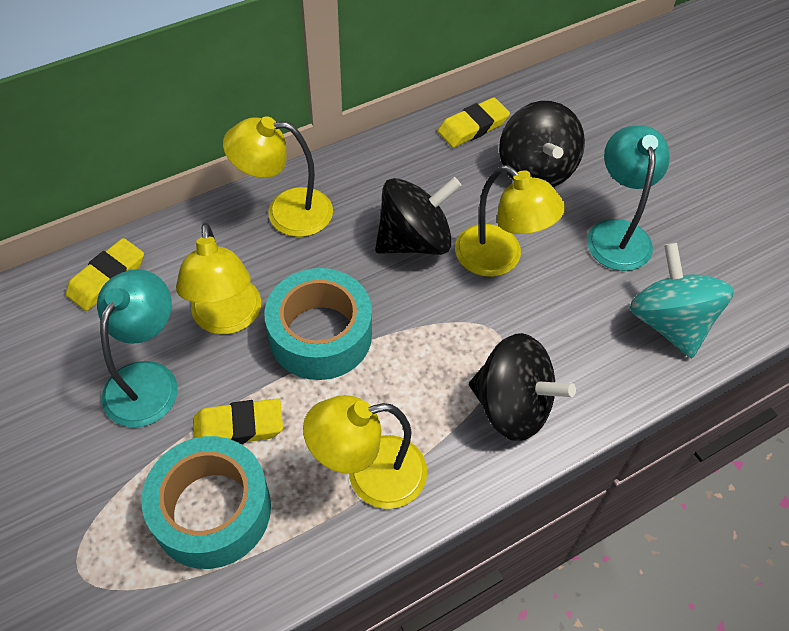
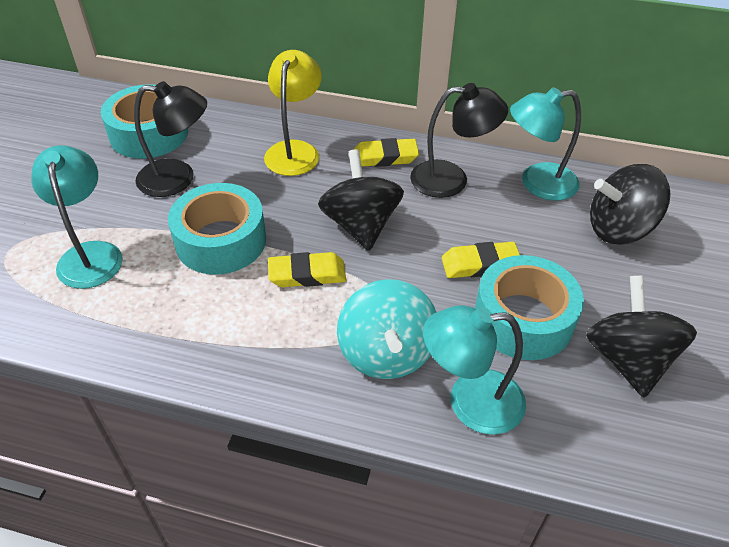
black lamp: 0 -> 2
turquoise lamp: 2 -> 3
turquoise tape: 2 -> 3
yellow lamp: 4 -> 1

